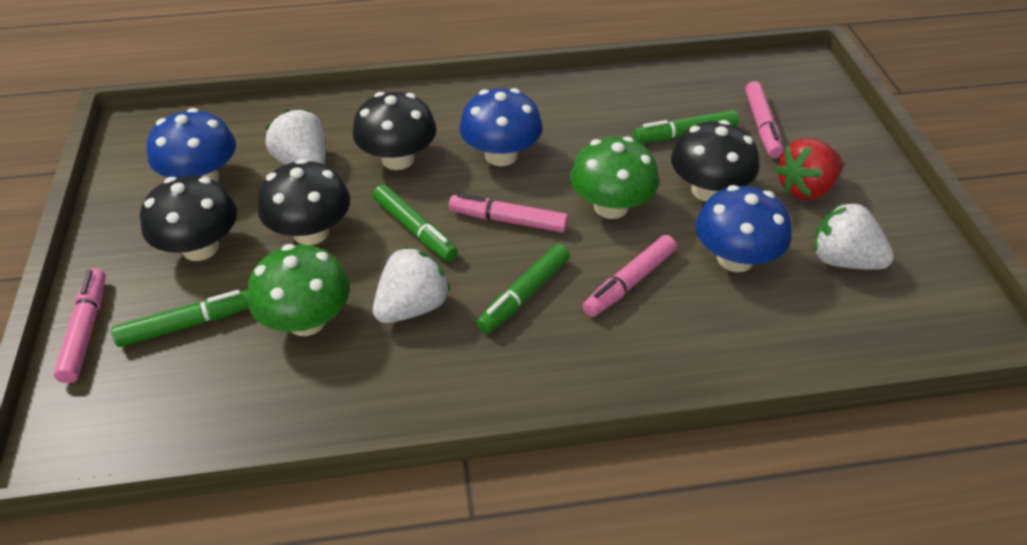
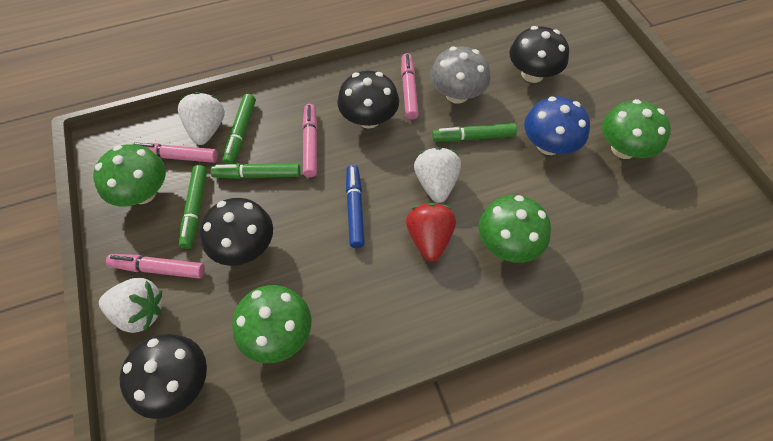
blue marker: 0 -> 1
blue mushroom: 3 -> 1
green mushroom: 2 -> 4
grey mushroom: 0 -> 1

